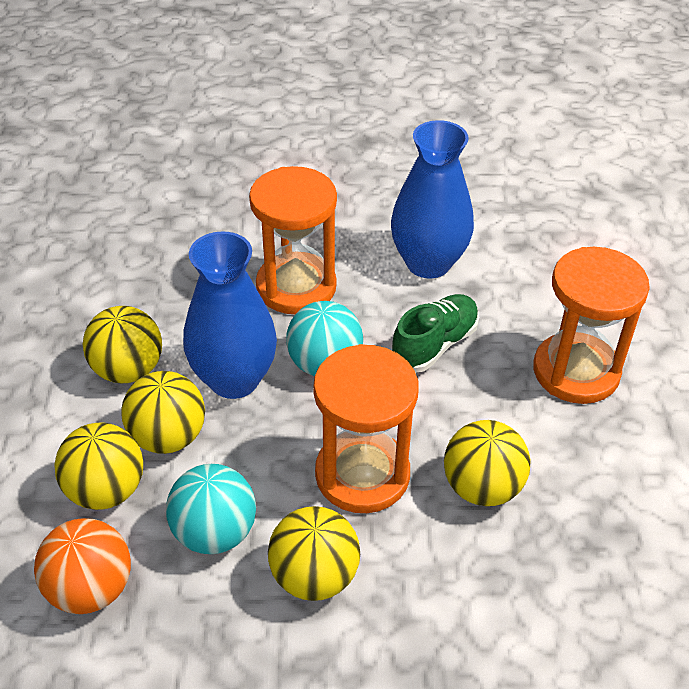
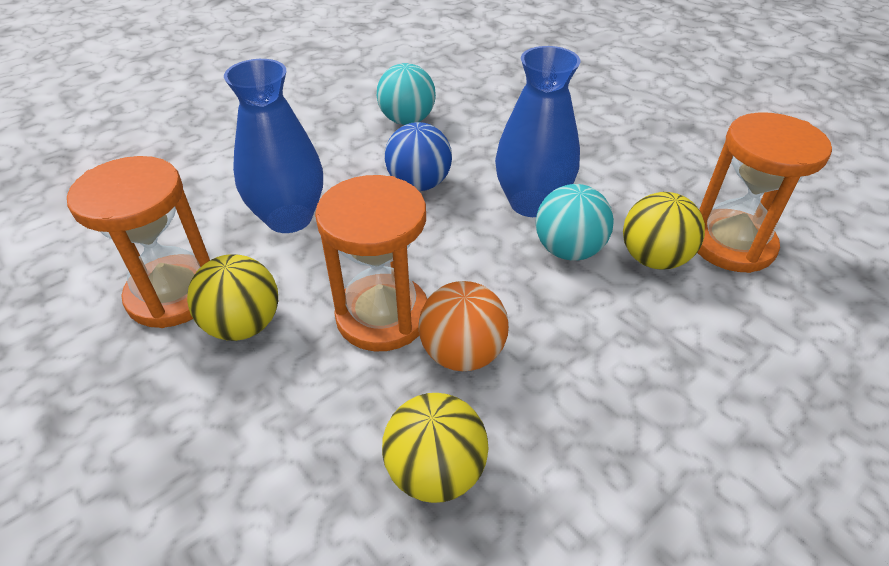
blue ball: 0 -> 1
green shoe: 1 -> 0
yellow ball: 5 -> 3

